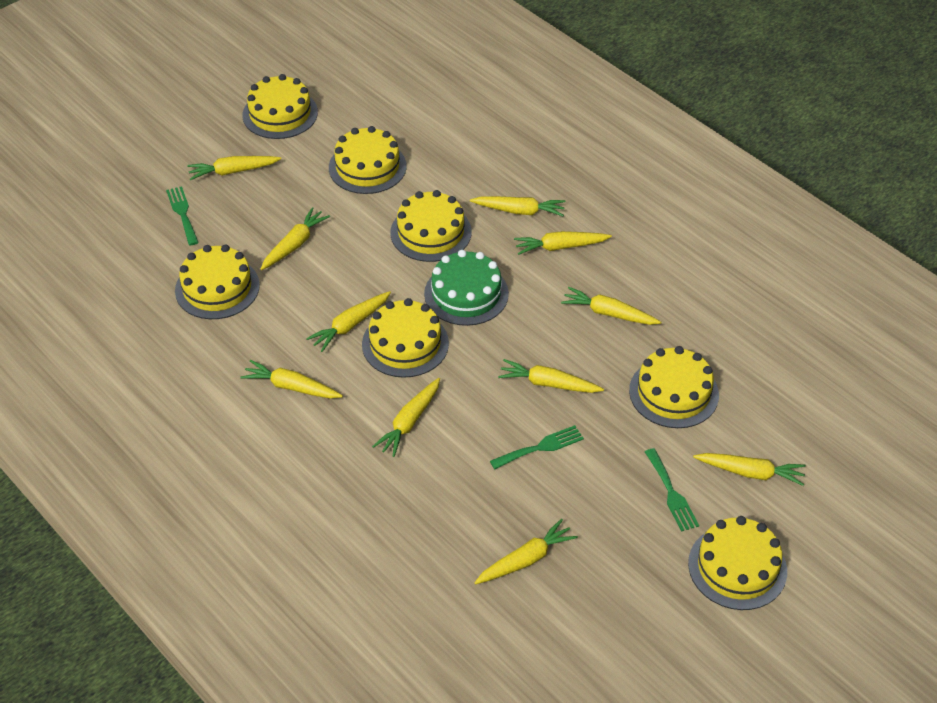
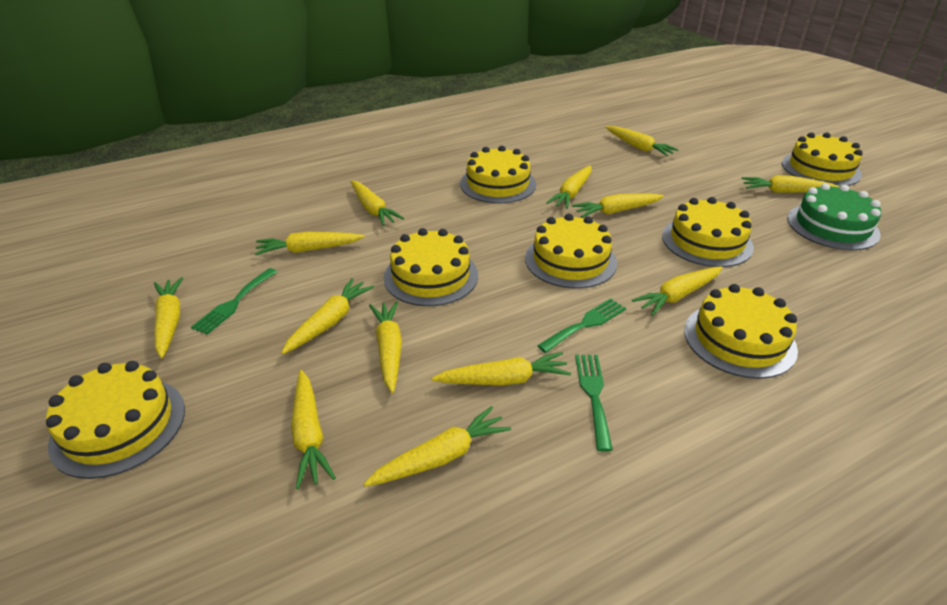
yellow carrot: 11 -> 13

